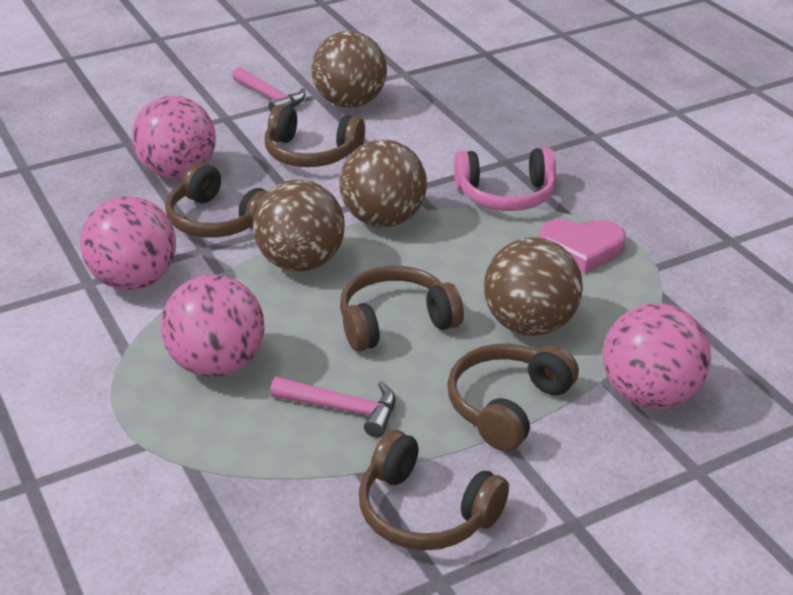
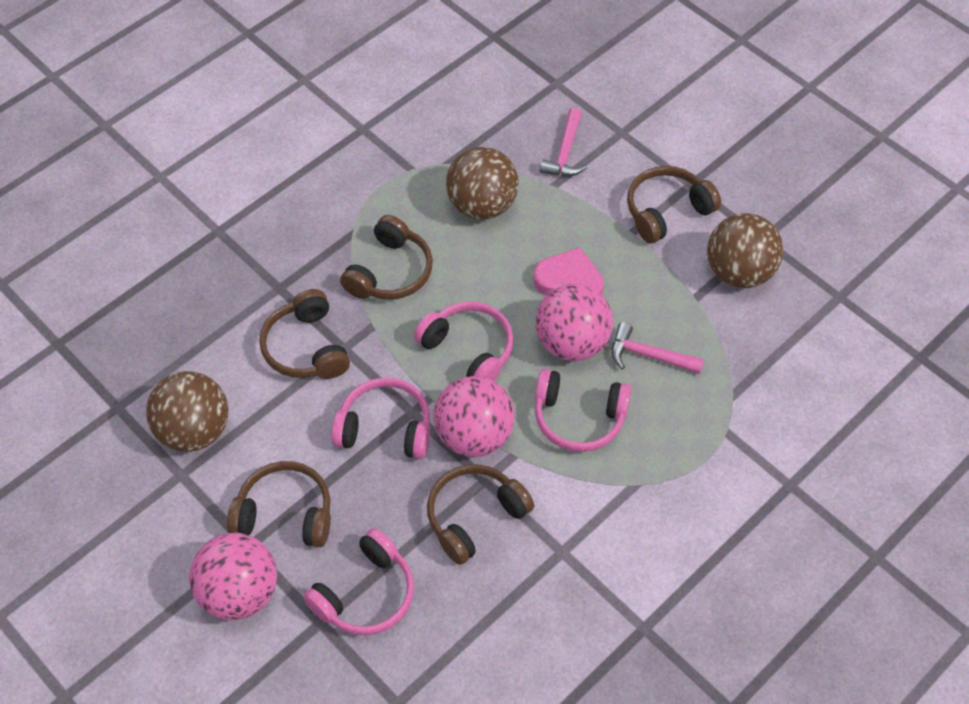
brown ball: 4 -> 3
pink ball: 4 -> 3
pink headphones: 1 -> 4

